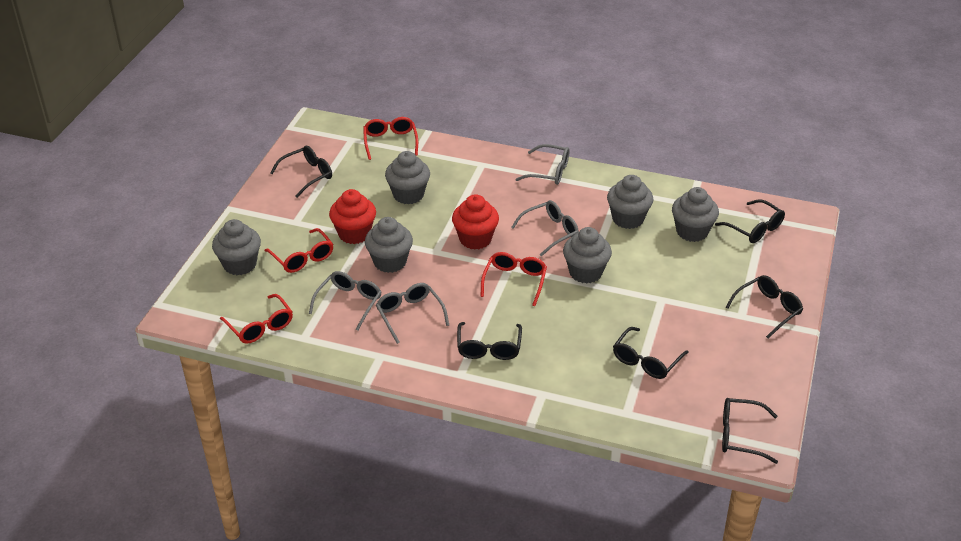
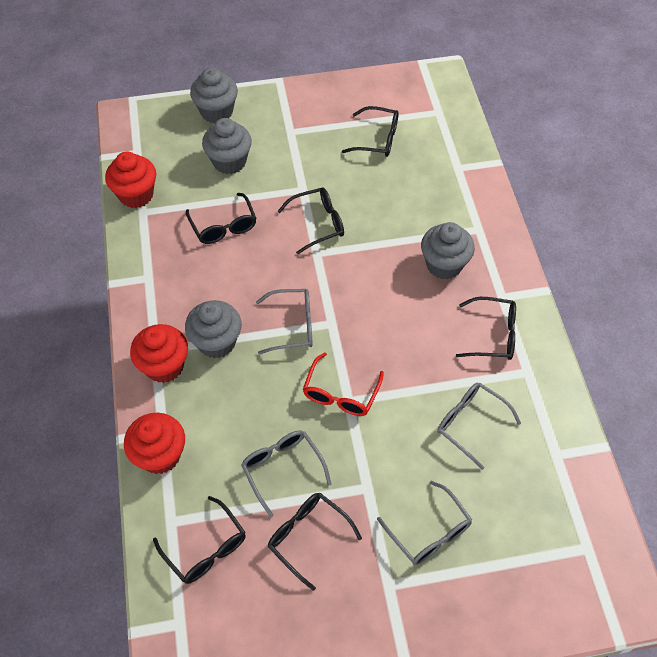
grey cupcake: 6 -> 4
red cupcake: 2 -> 3
red glasses: 4 -> 1

